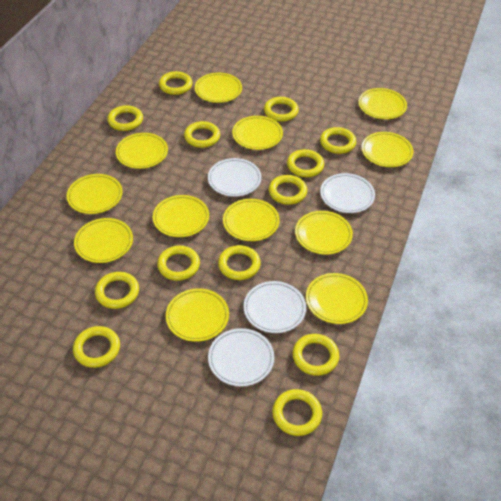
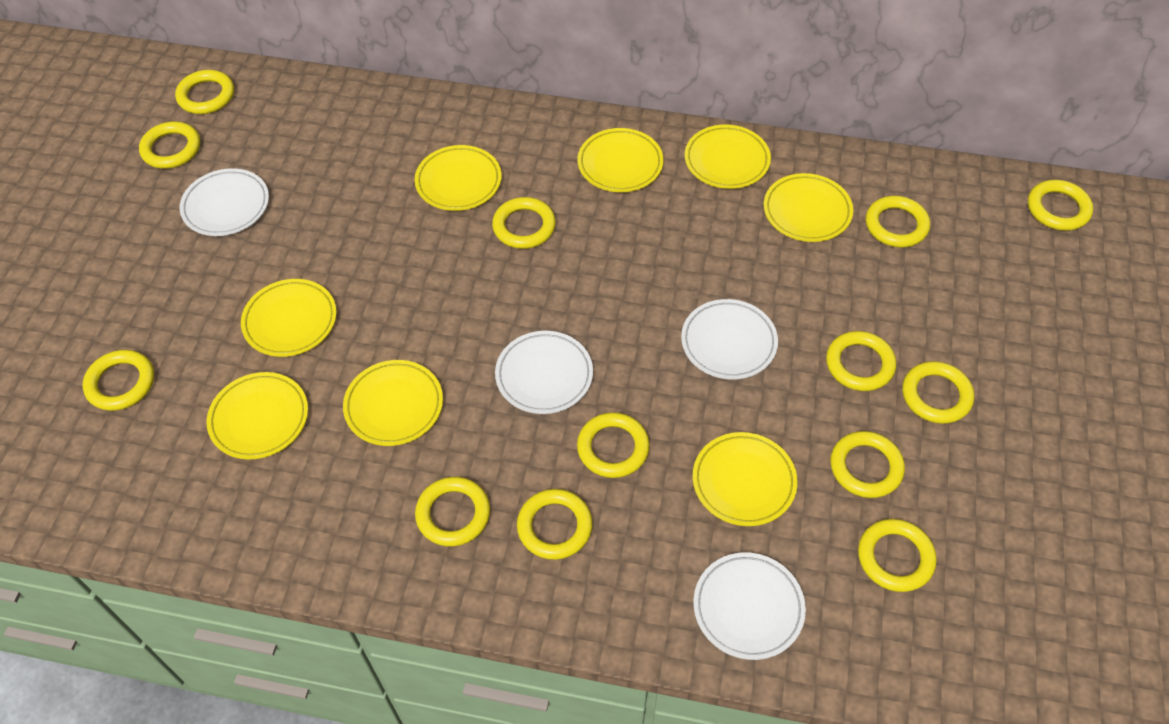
yellow plate: 12 -> 8

